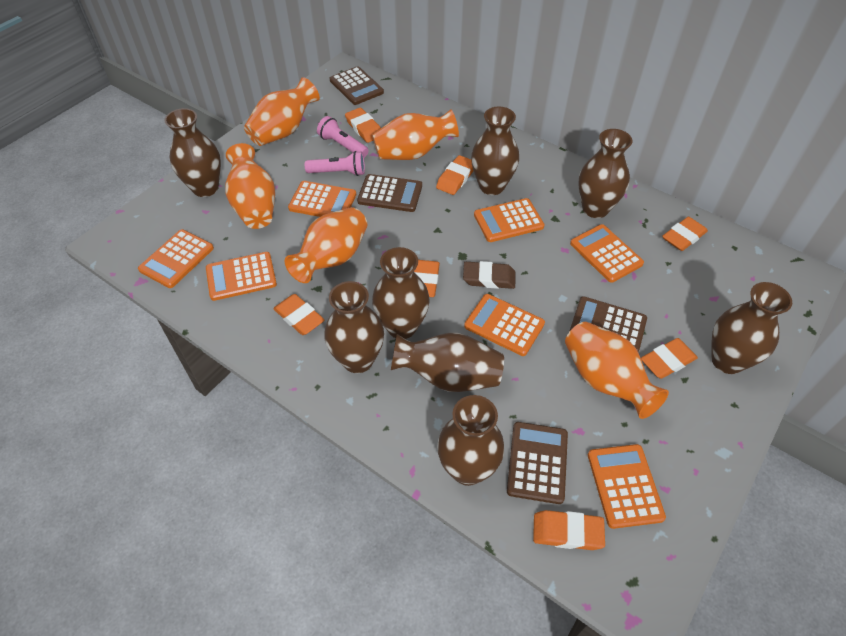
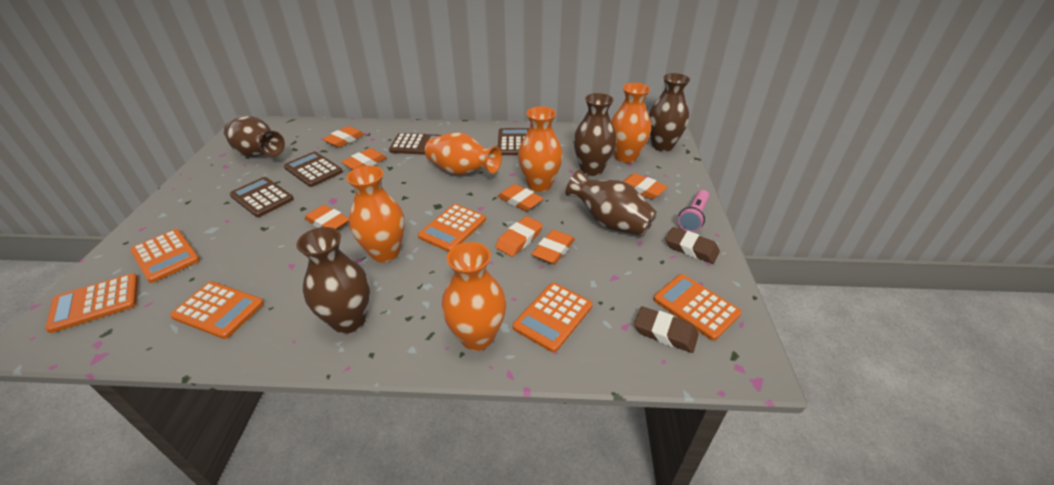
brown eraser: 1 -> 2
brown vase: 8 -> 5
orange calculator: 7 -> 6
pink flashlight: 2 -> 1

